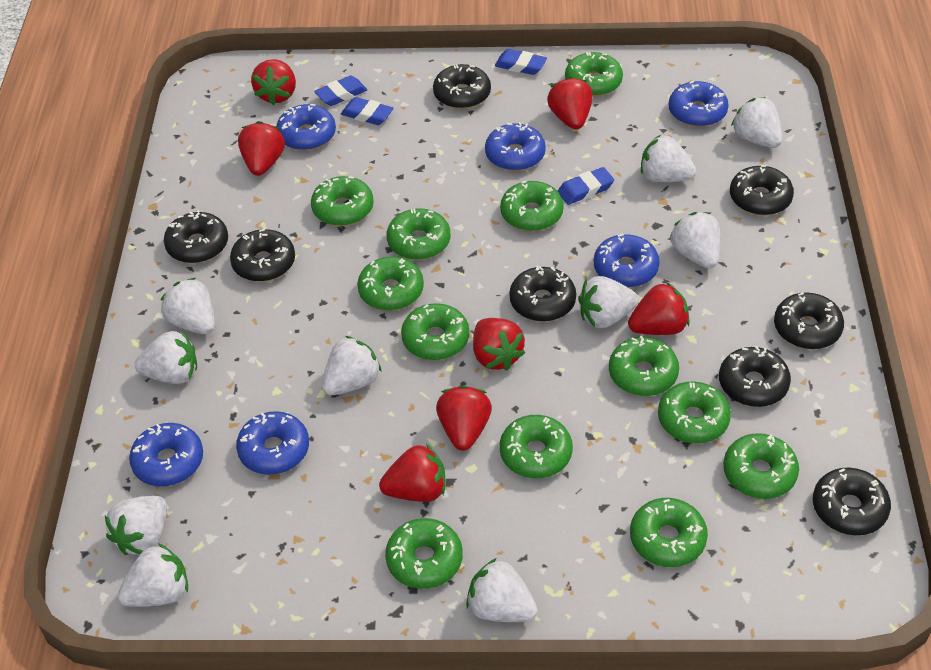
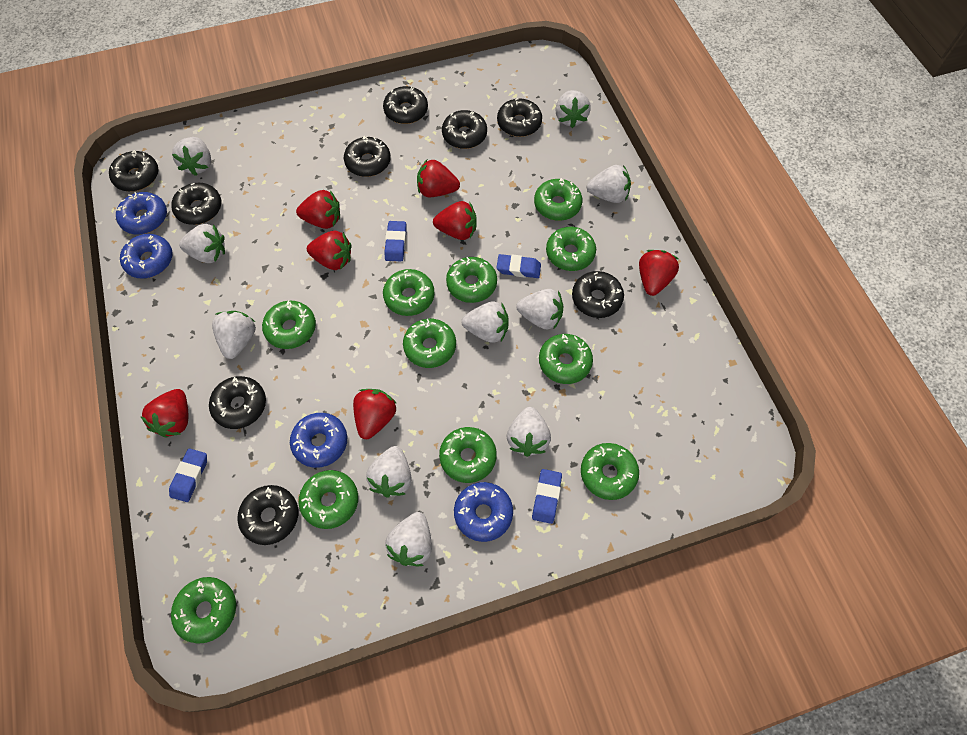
black donut: 8 -> 9
blue donut: 6 -> 4
green donut: 12 -> 11

